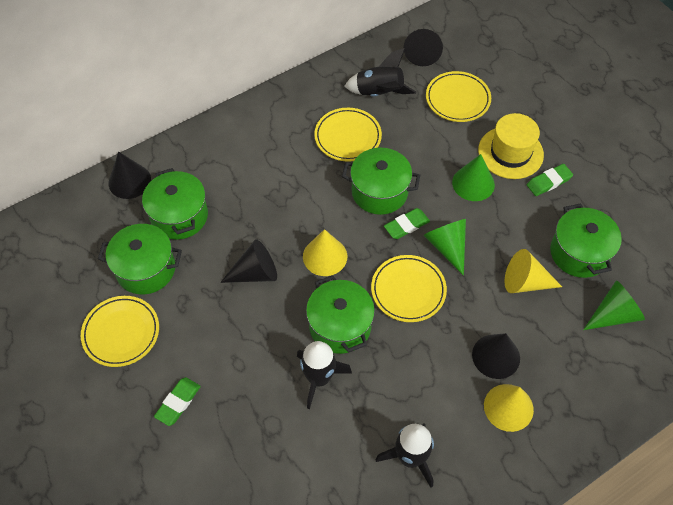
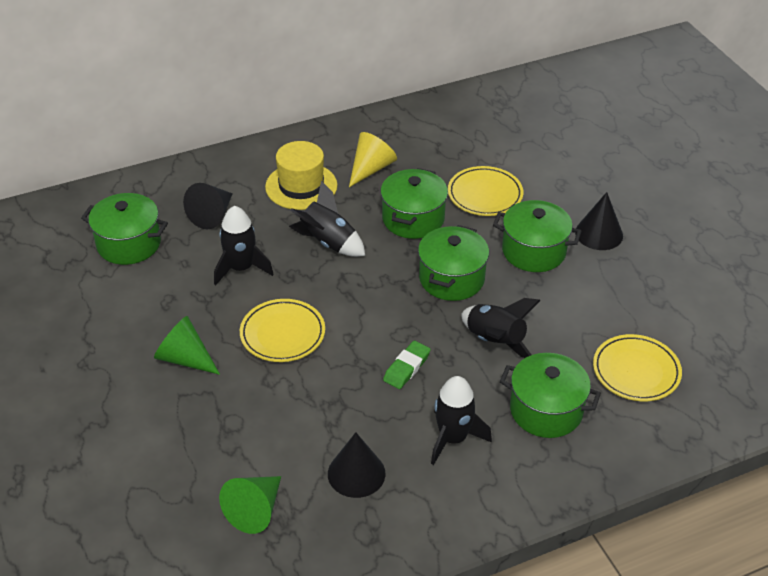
black cone: 4 -> 3
black rocket: 3 -> 4
green cone: 3 -> 2
green eraser: 3 -> 1
yellow cone: 3 -> 1
yellow plate: 4 -> 3

